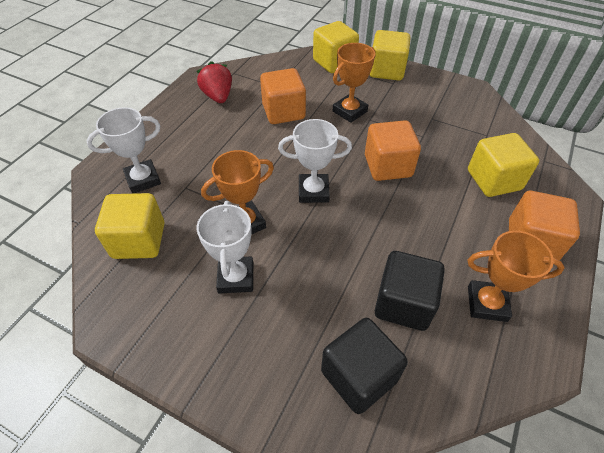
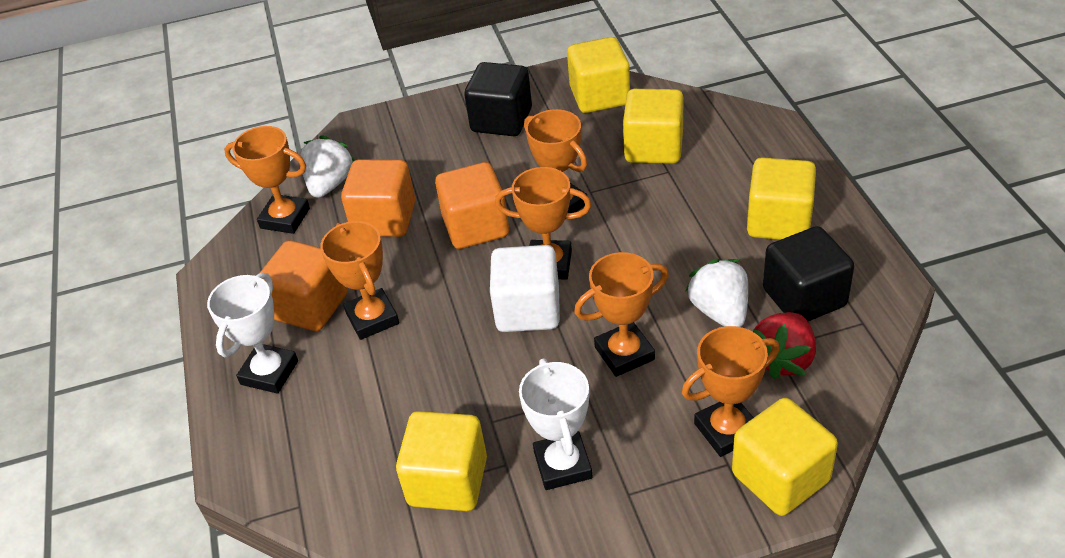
orange trophy: 3 -> 6
white cube: 0 -> 1
white strawberry: 0 -> 2
white trophy: 3 -> 2
yellow cube: 4 -> 5

